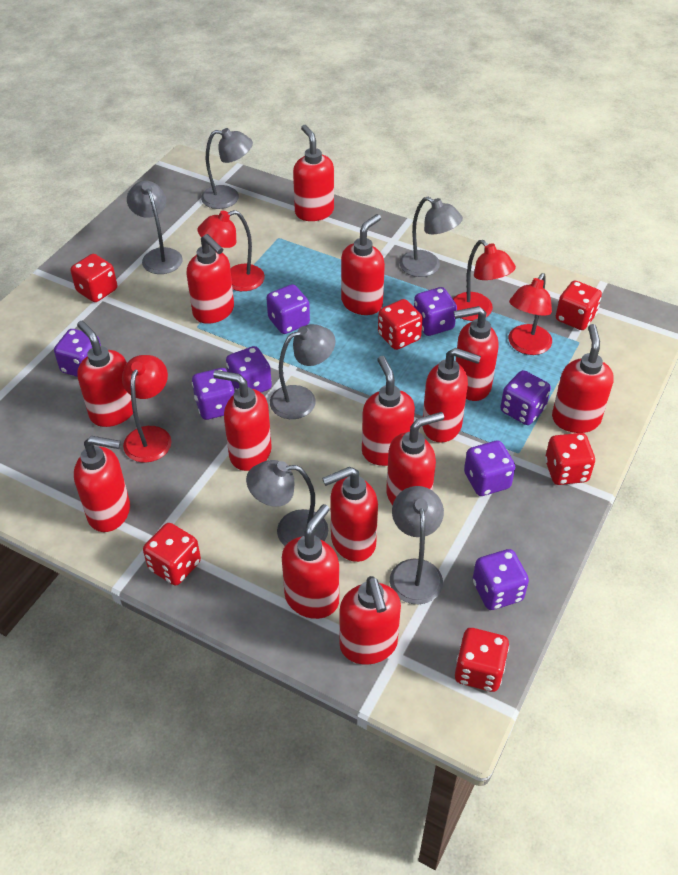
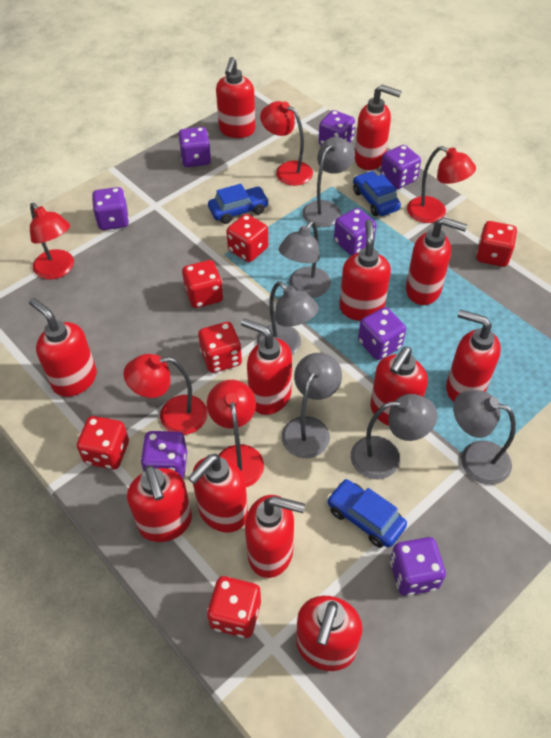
blue car: 0 -> 3
red lamp: 4 -> 5
red soap dispenser: 14 -> 12

